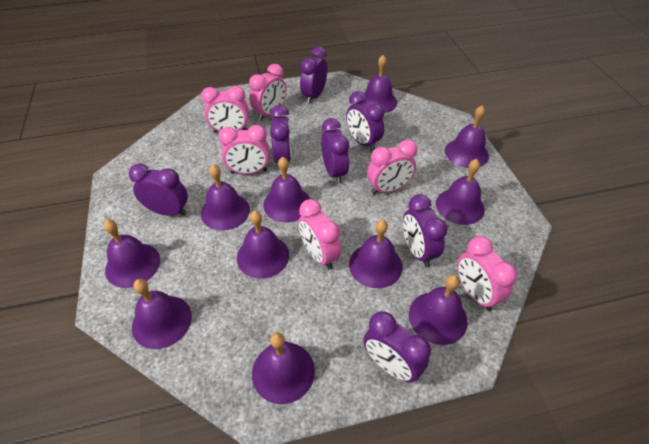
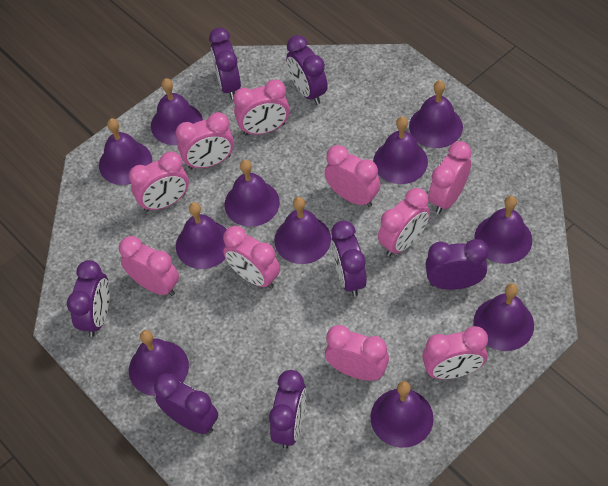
pink clock: 6 -> 10

